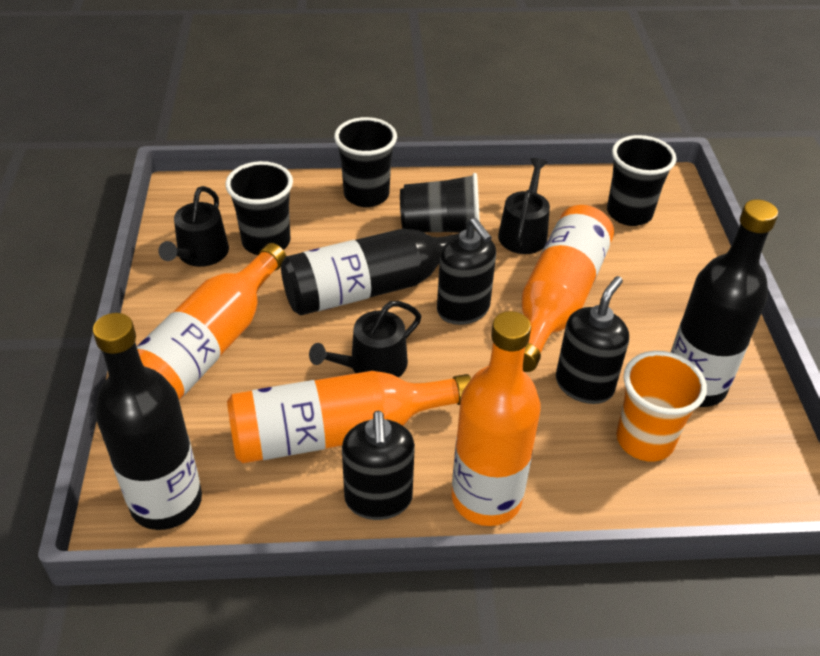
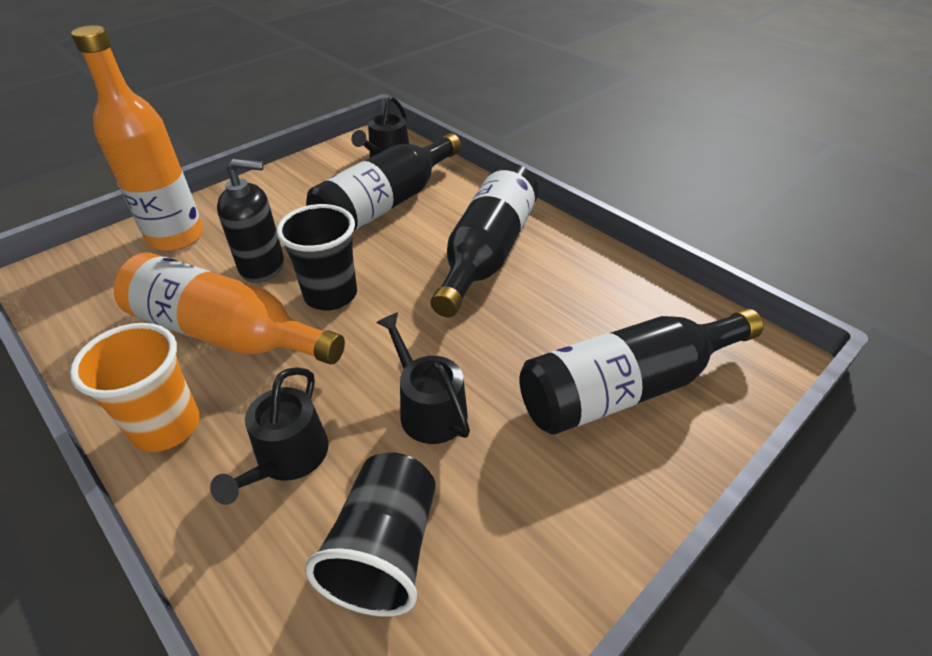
black cup: 4 -> 2
black soap dispenser: 3 -> 1
orange bottle: 4 -> 2

